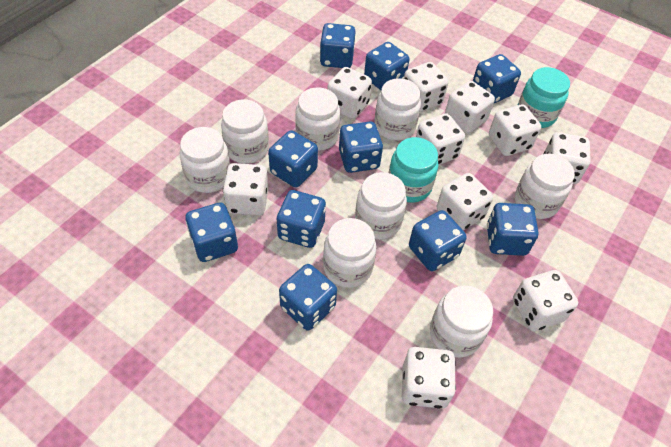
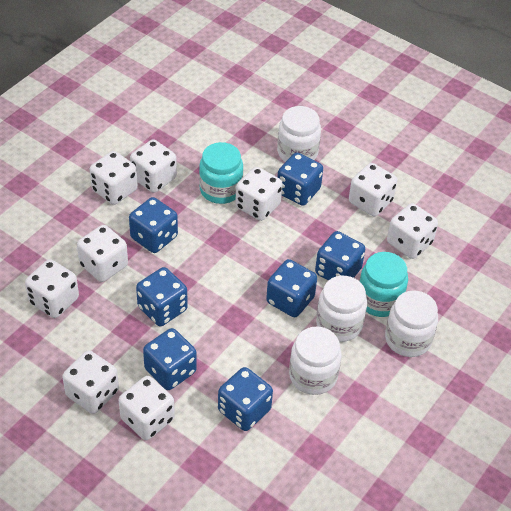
blue dice: 10 -> 7
white dice: 10 -> 9
white jar: 8 -> 4

